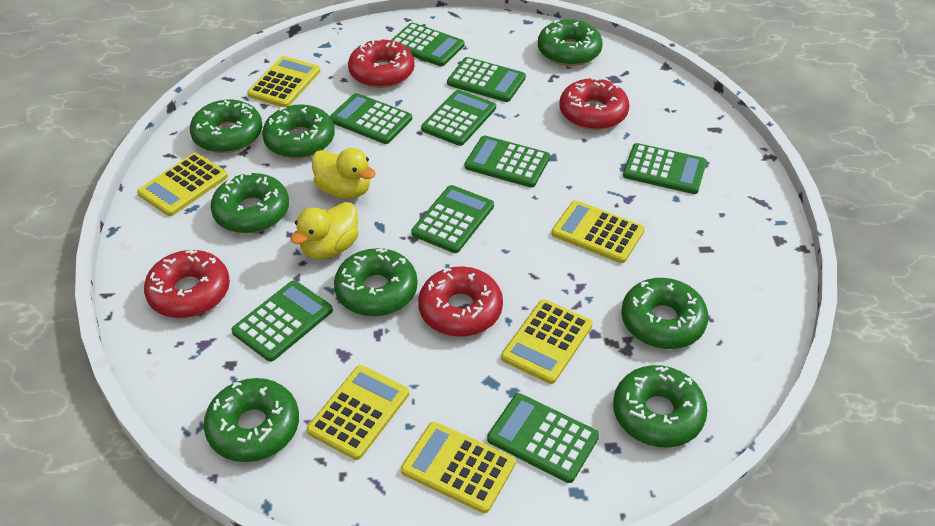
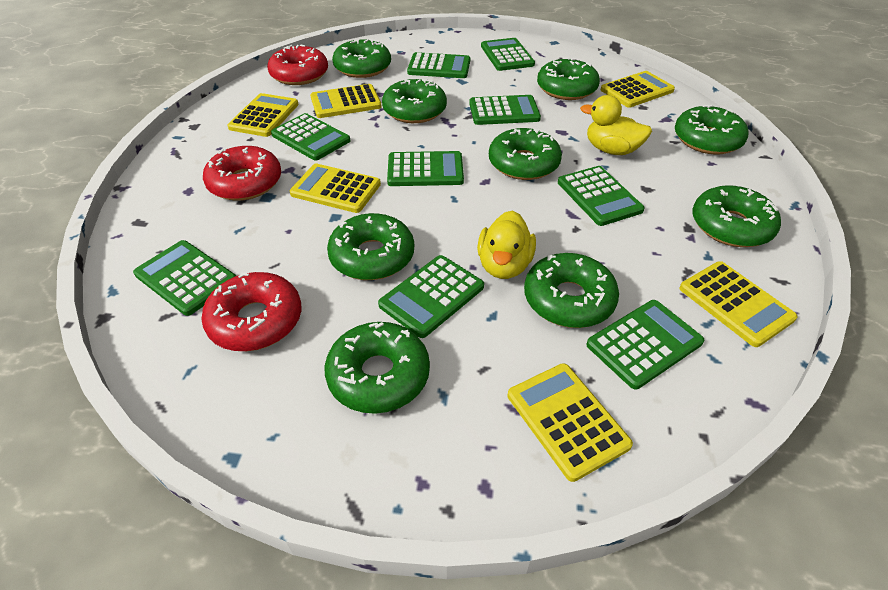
green donut: 8 -> 9
red donut: 4 -> 3

